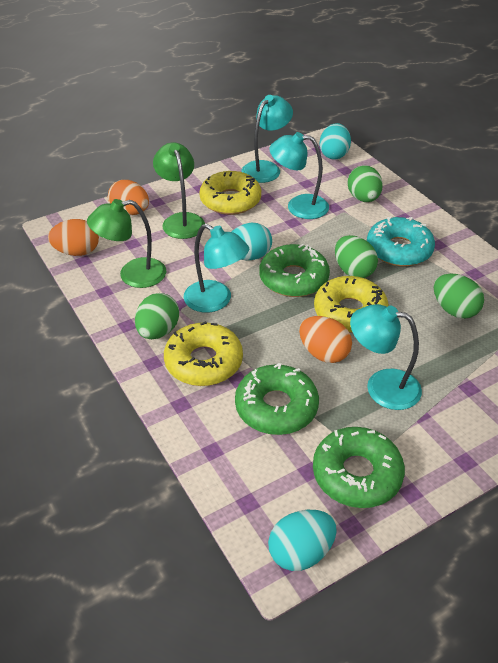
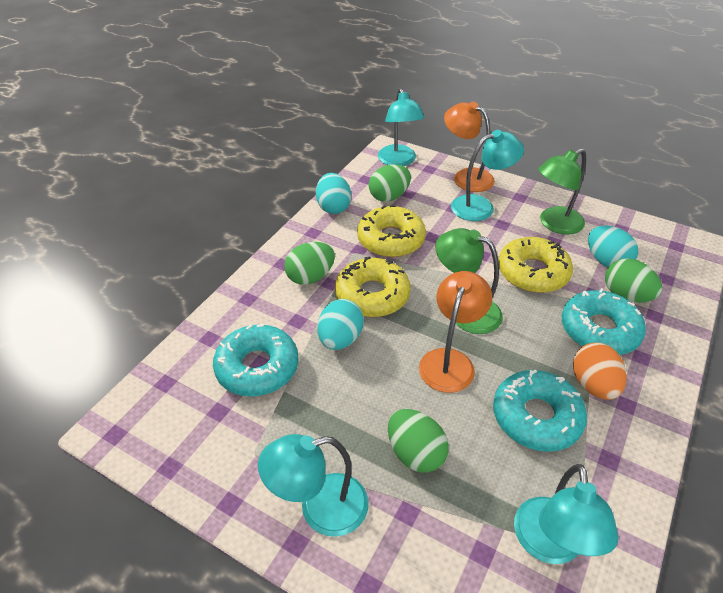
green donut: 3 -> 0
orange egg: 3 -> 1
orange lamp: 0 -> 2
turquoise donut: 1 -> 3

